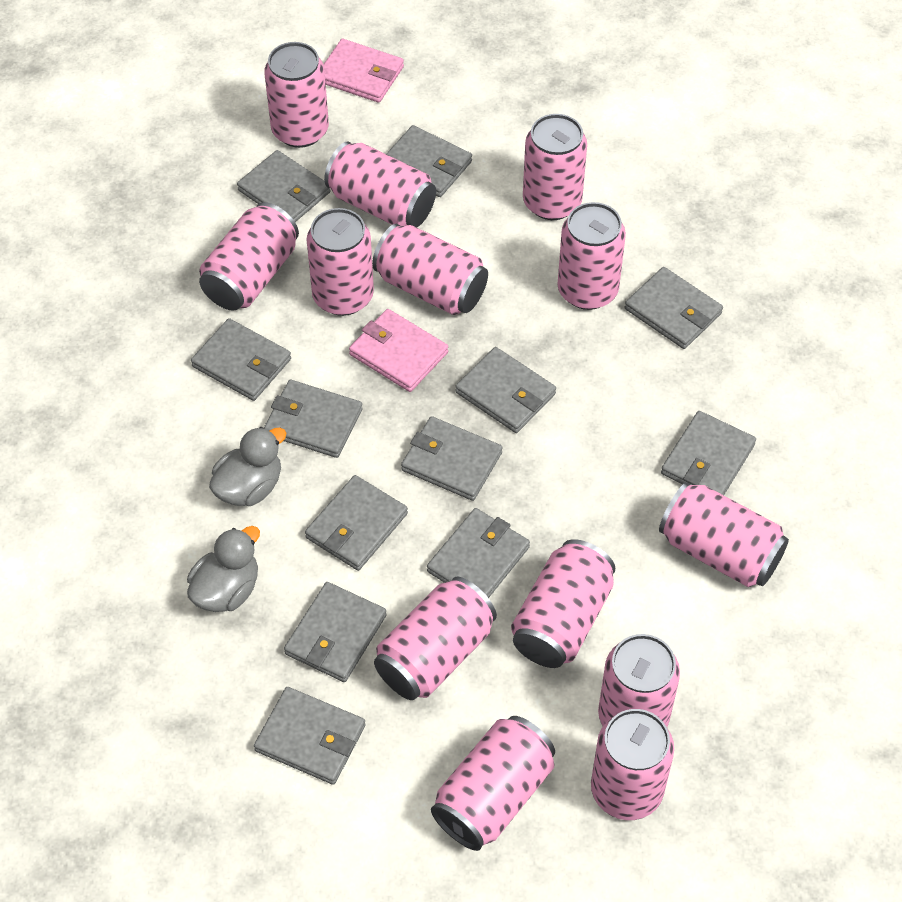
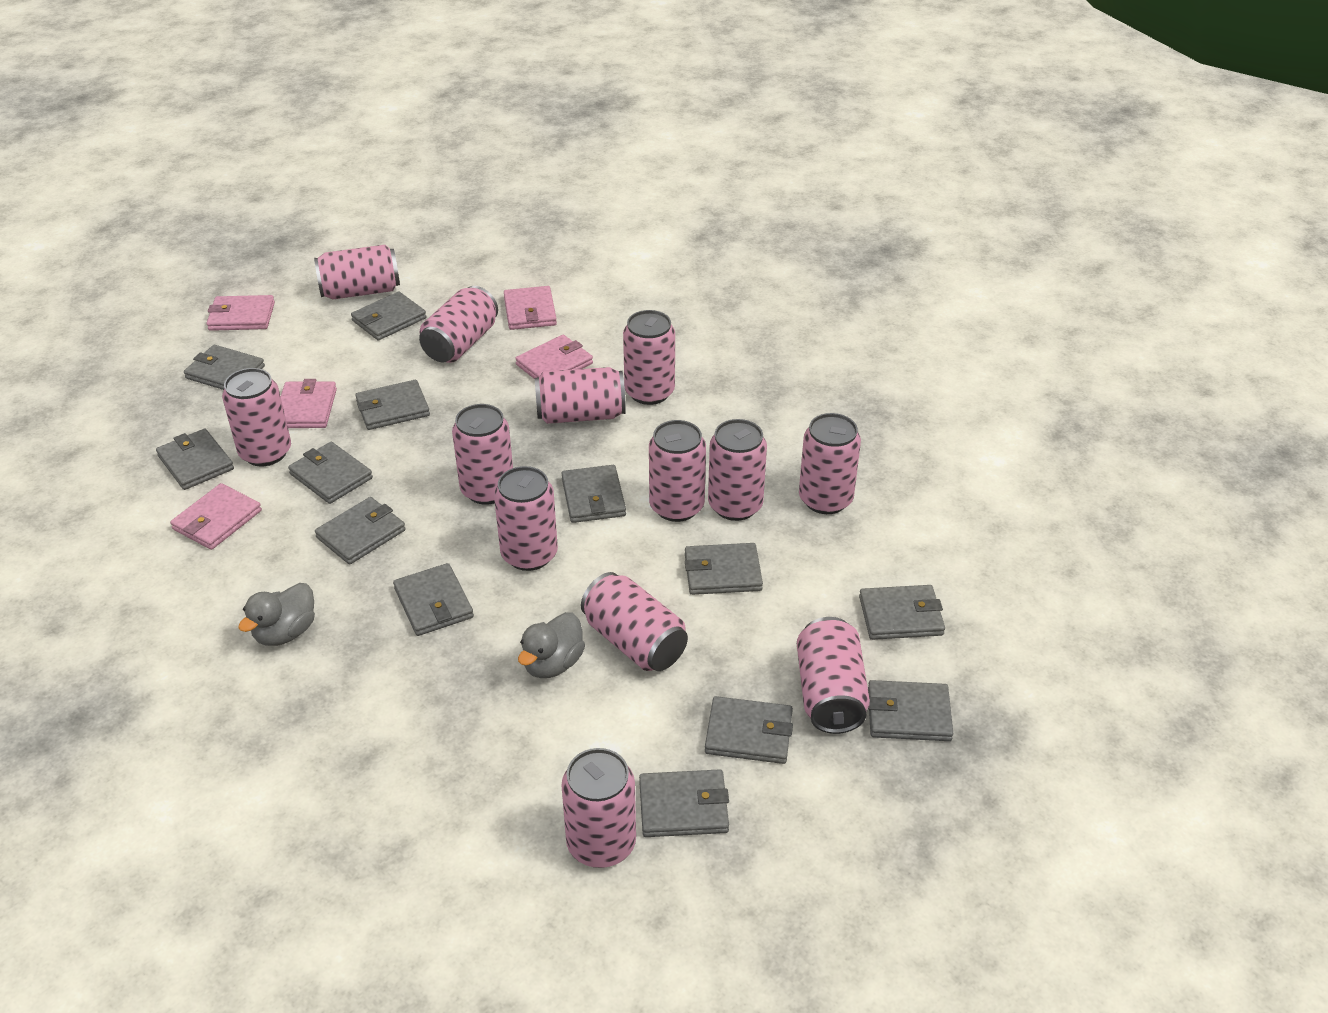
grey wallet: 12 -> 13
pink wallet: 2 -> 5

